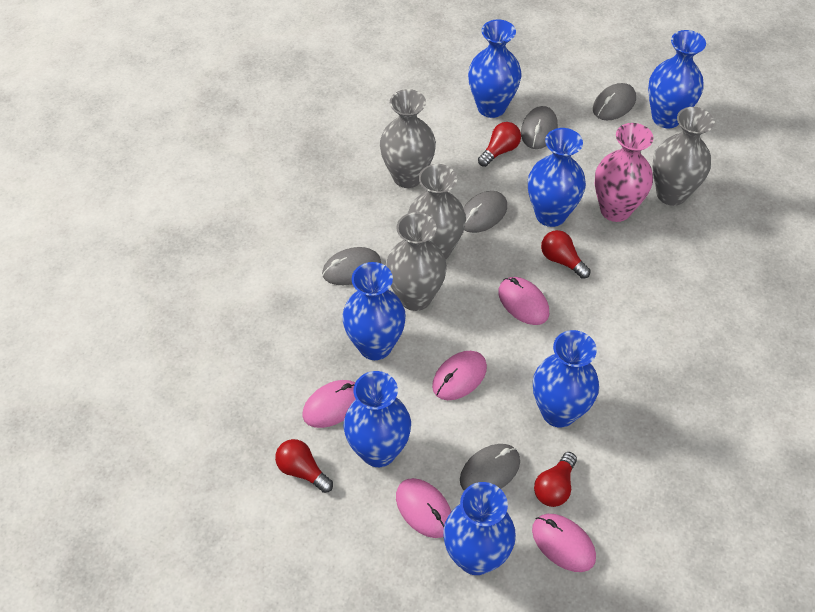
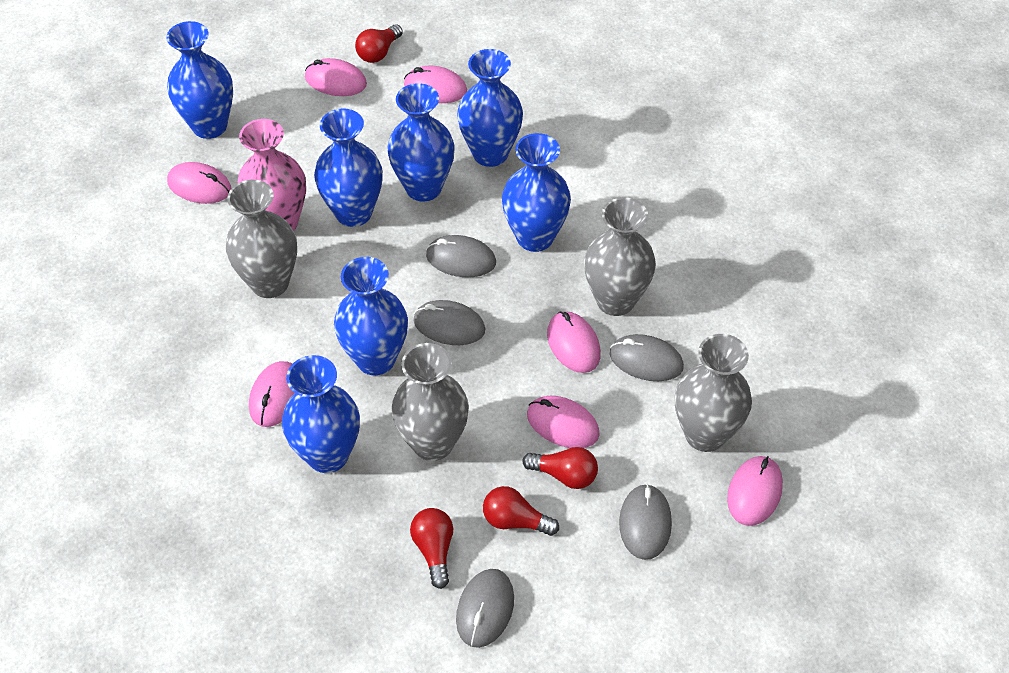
pink mouse: 5 -> 7

